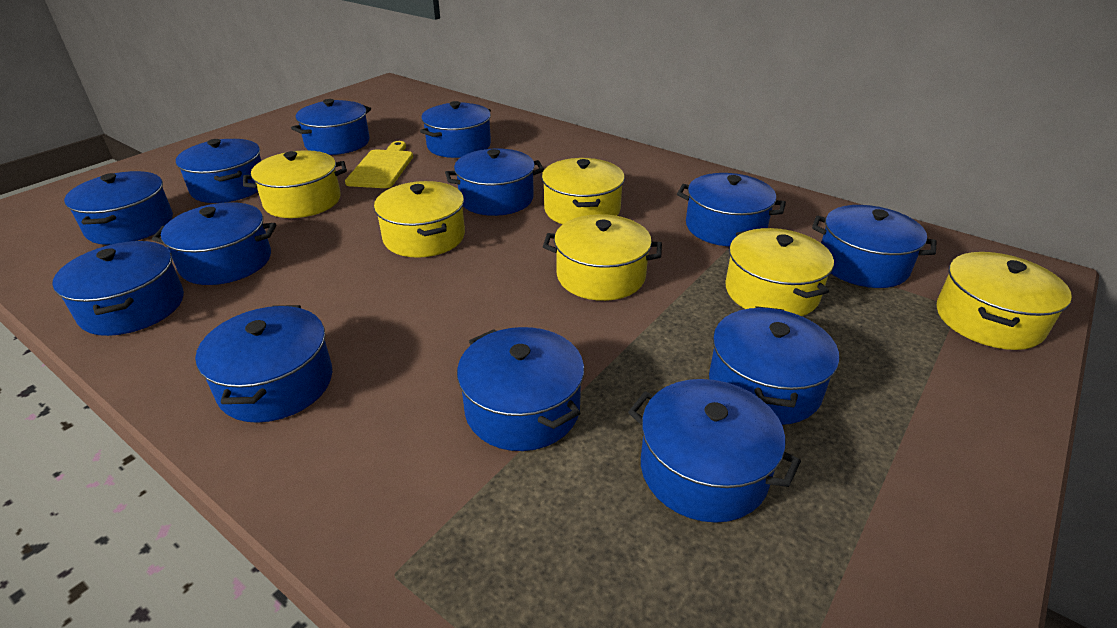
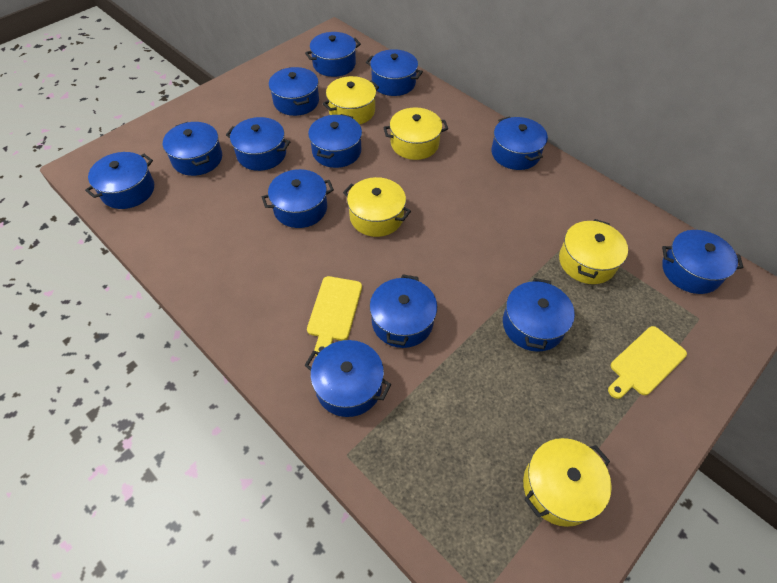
yellow cutting board: 1 -> 2
yellow pot: 6 -> 5

